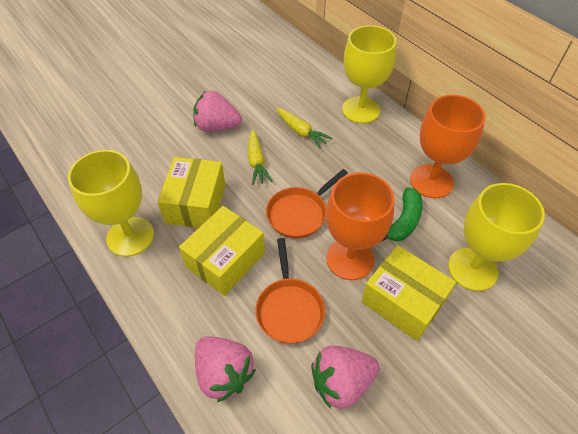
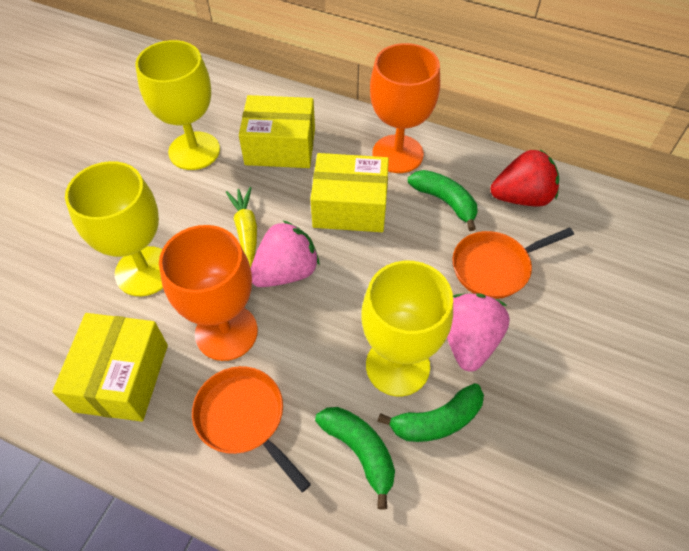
green banana: 1 -> 3
pink strawberry: 3 -> 2
red strawberry: 0 -> 1
yellow carrot: 2 -> 1

